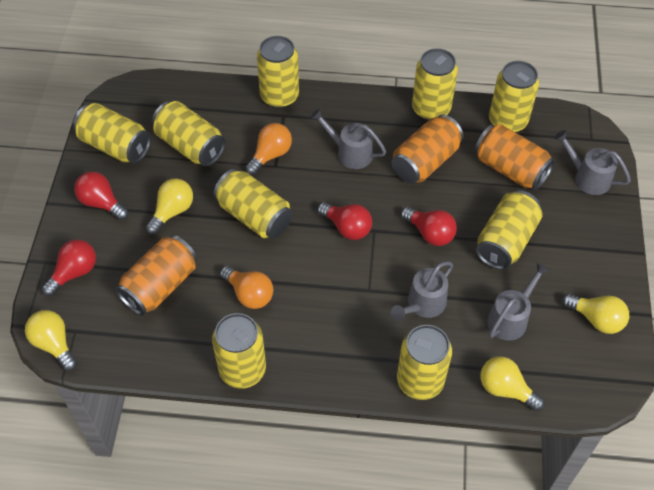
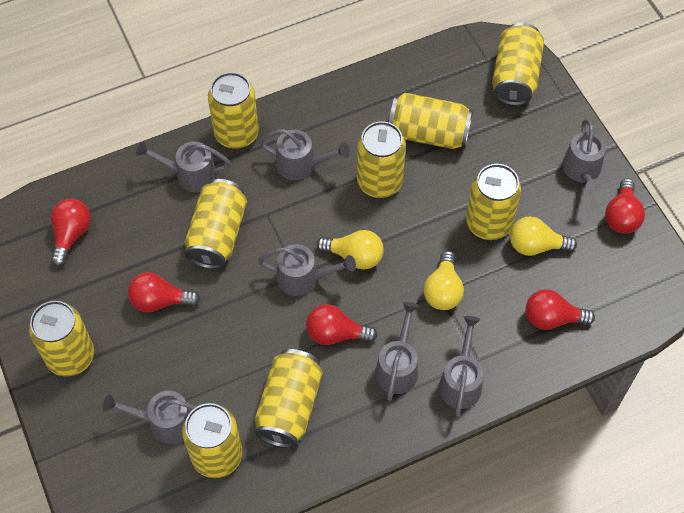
grey watering can: 4 -> 7
orange can: 3 -> 0
orange light bulb: 2 -> 0
red light bulb: 4 -> 5
yellow light bulb: 4 -> 3

